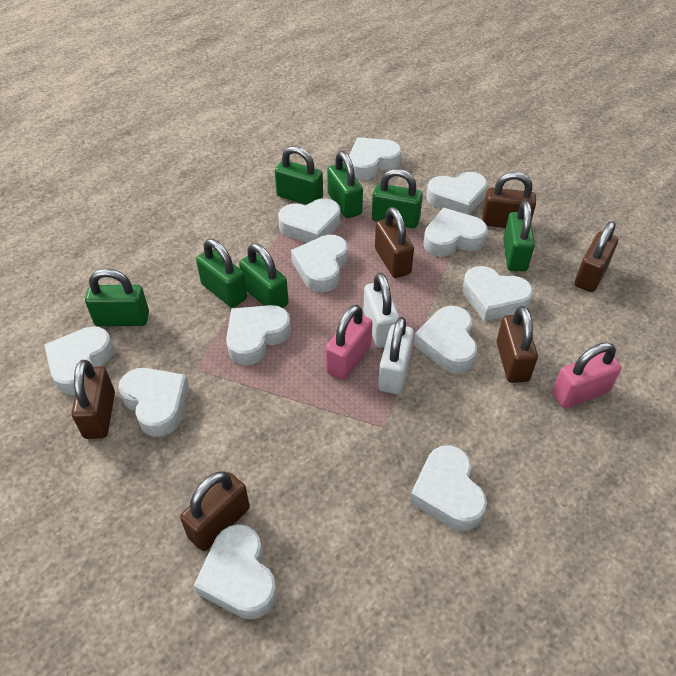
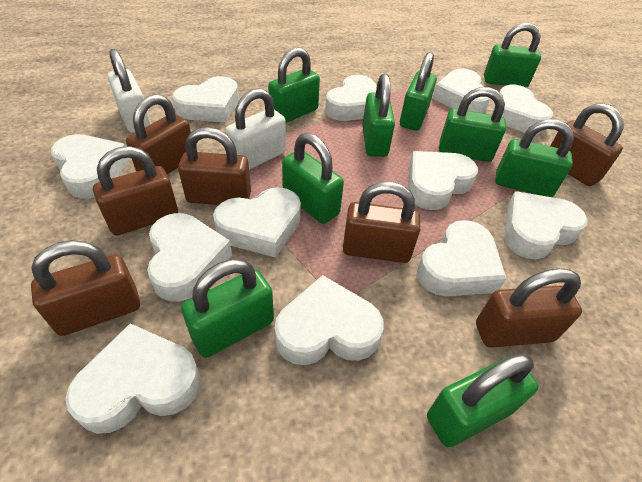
brown padlock: 6 -> 7
green padlock: 7 -> 9
pink padlock: 2 -> 0

